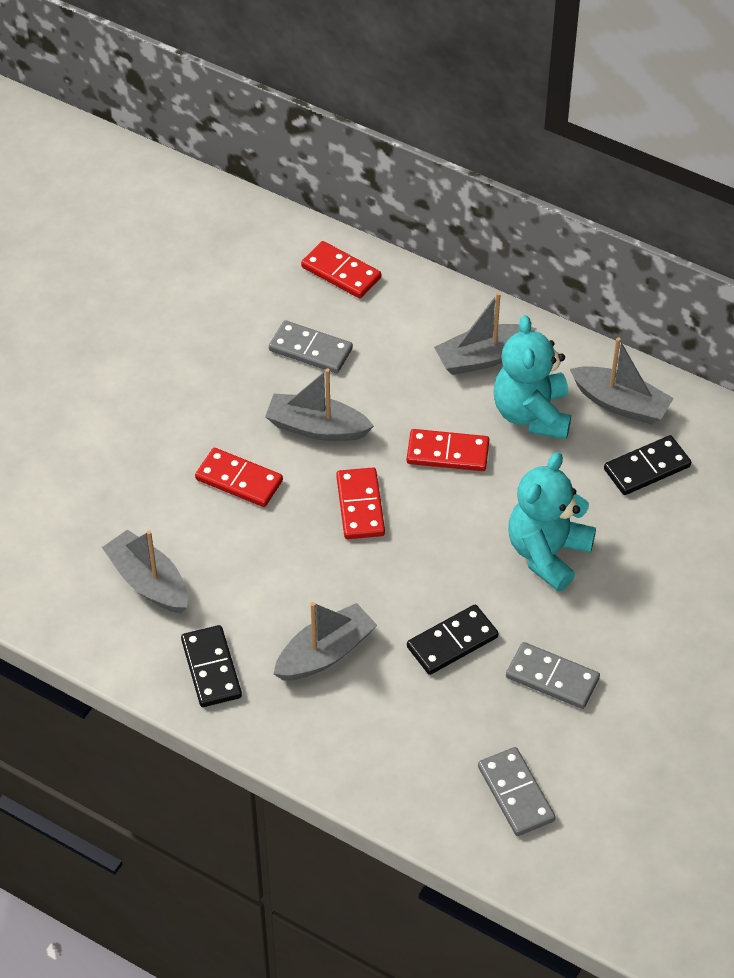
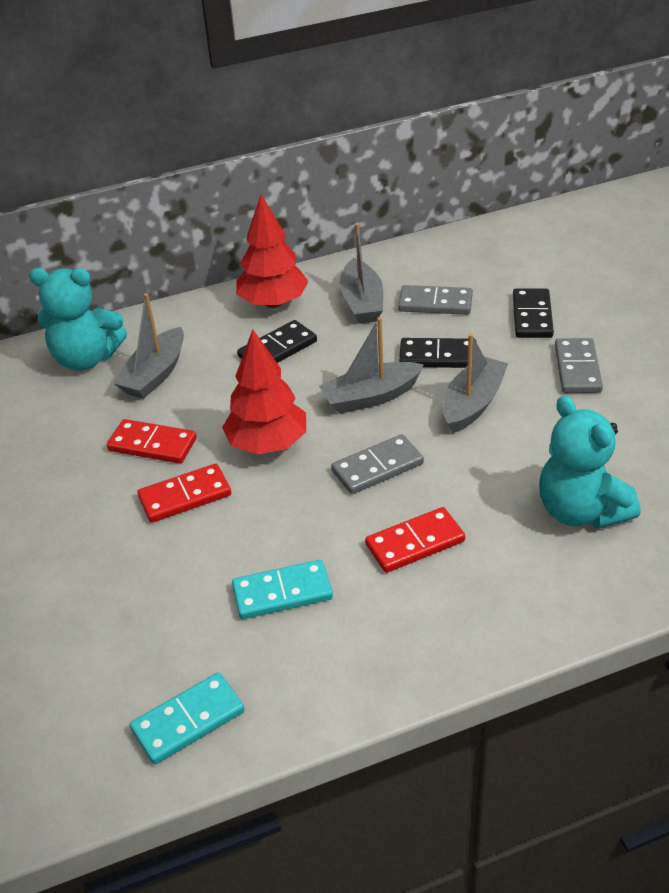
grey boat: 5 -> 4
red domino: 4 -> 3
red tree: 0 -> 2
turquoise domino: 0 -> 2

